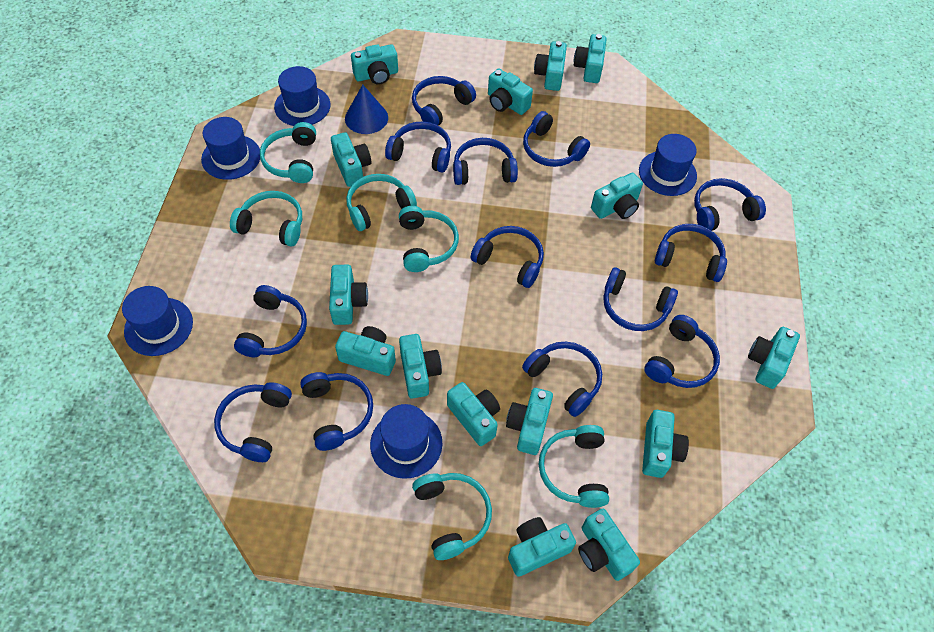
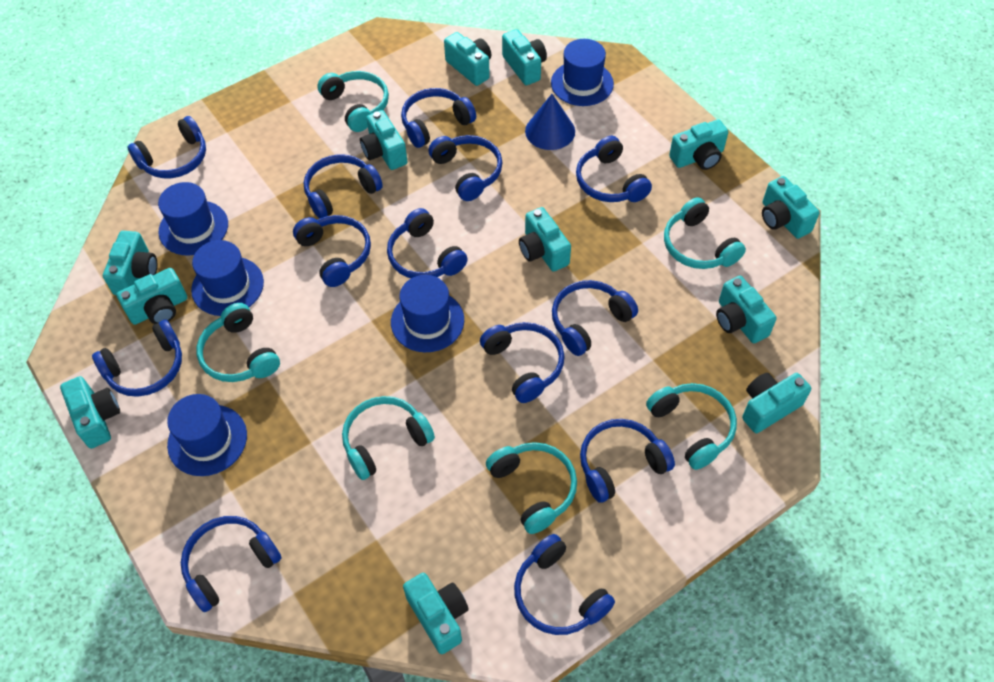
turquoise camera: 15 -> 12

